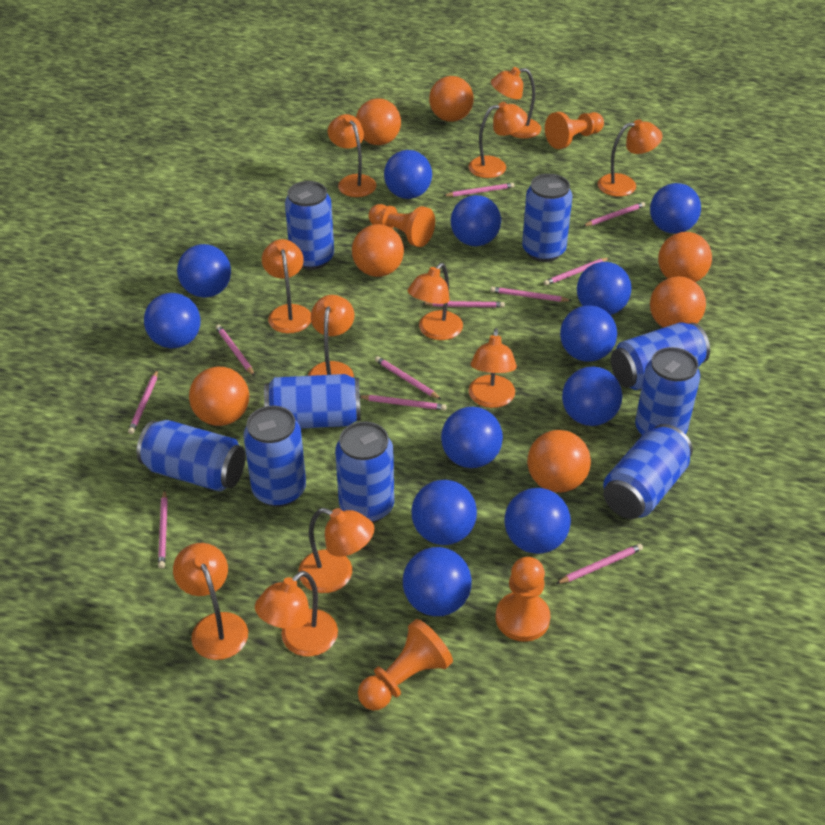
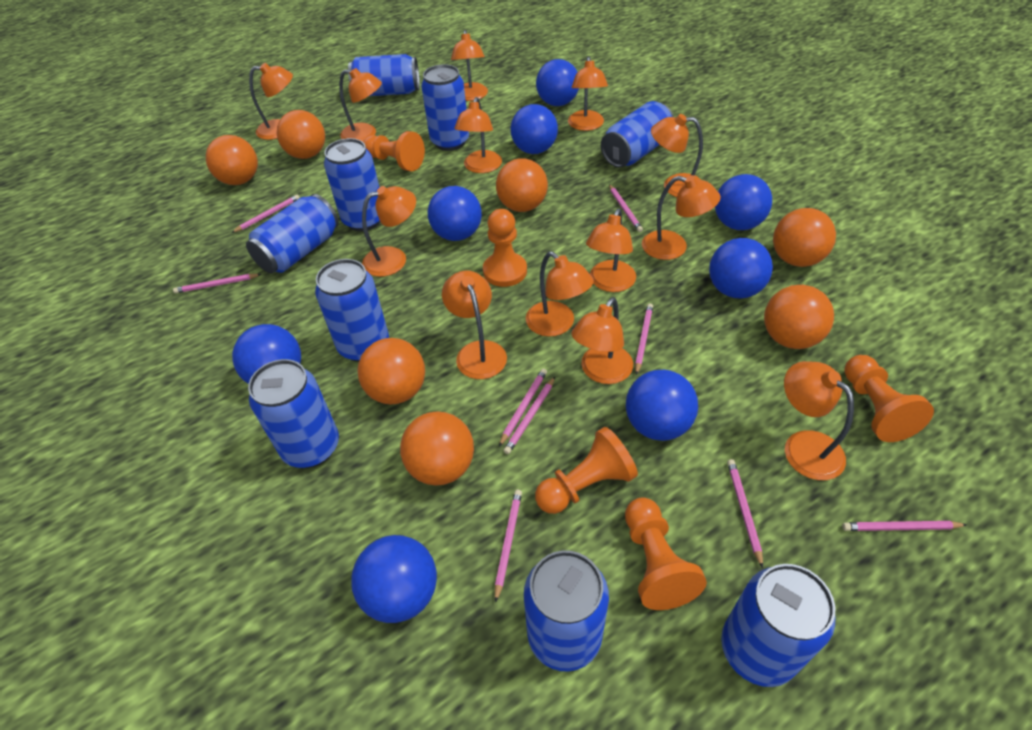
blue ball: 12 -> 8
orange lamp: 11 -> 13
orange pawn: 4 -> 5
pink pencil: 11 -> 9

